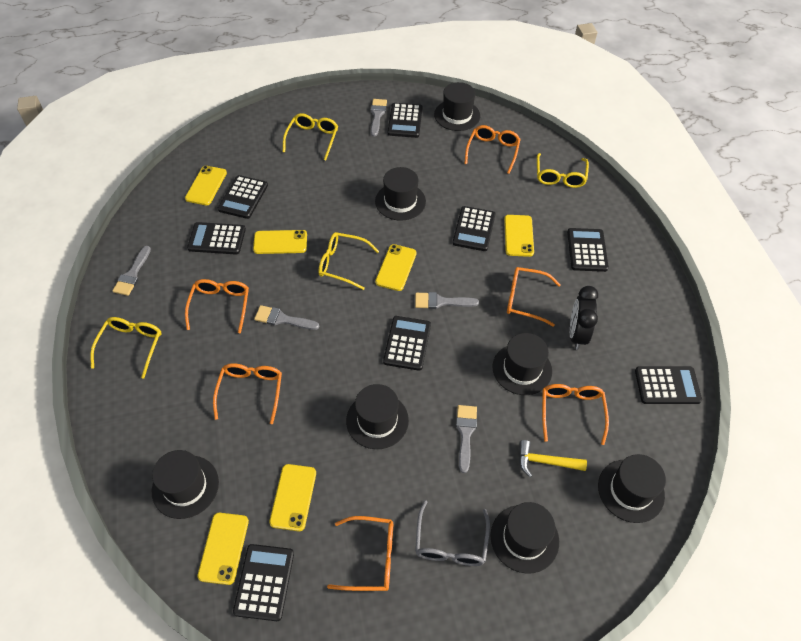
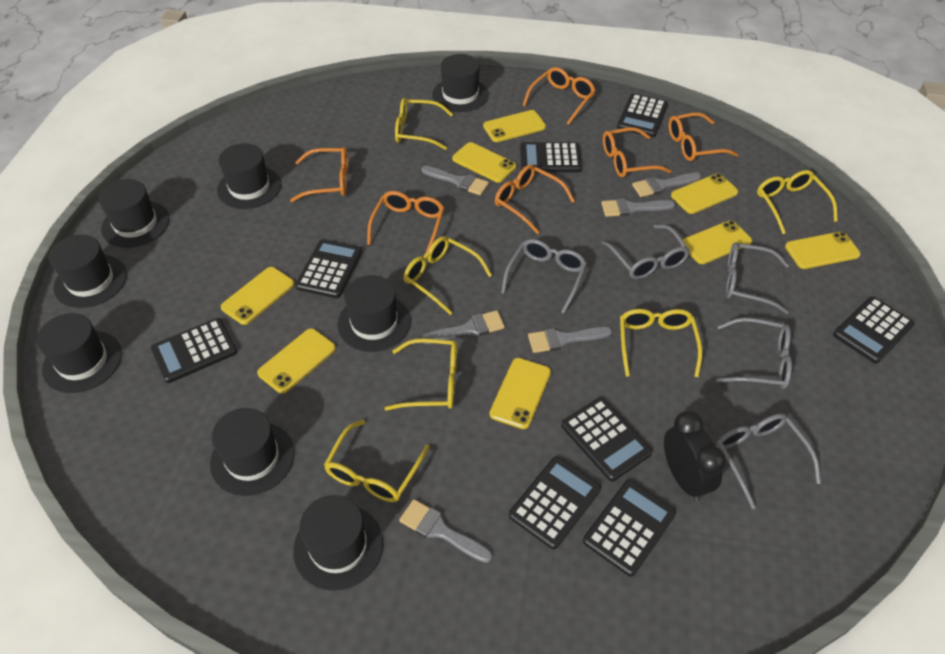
black hat: 7 -> 8
grey brush: 5 -> 6
grey glasses: 1 -> 5
yellow glasses: 4 -> 6
yellow hammer: 1 -> 0
yellow phone: 6 -> 8

